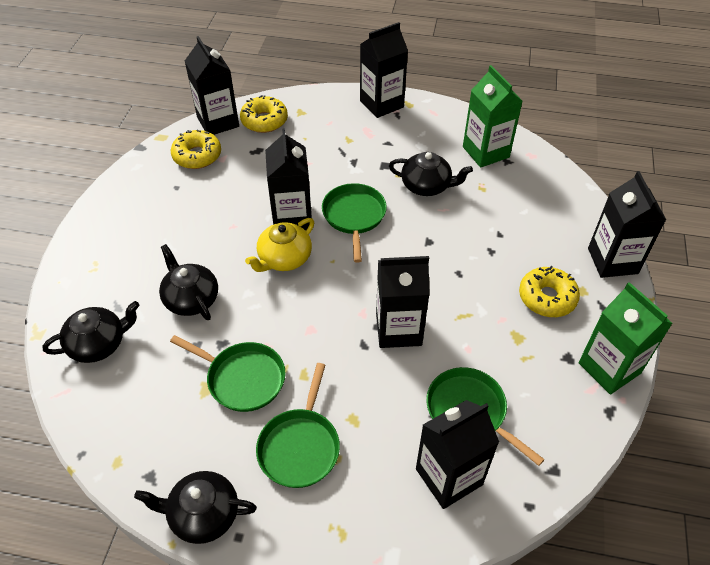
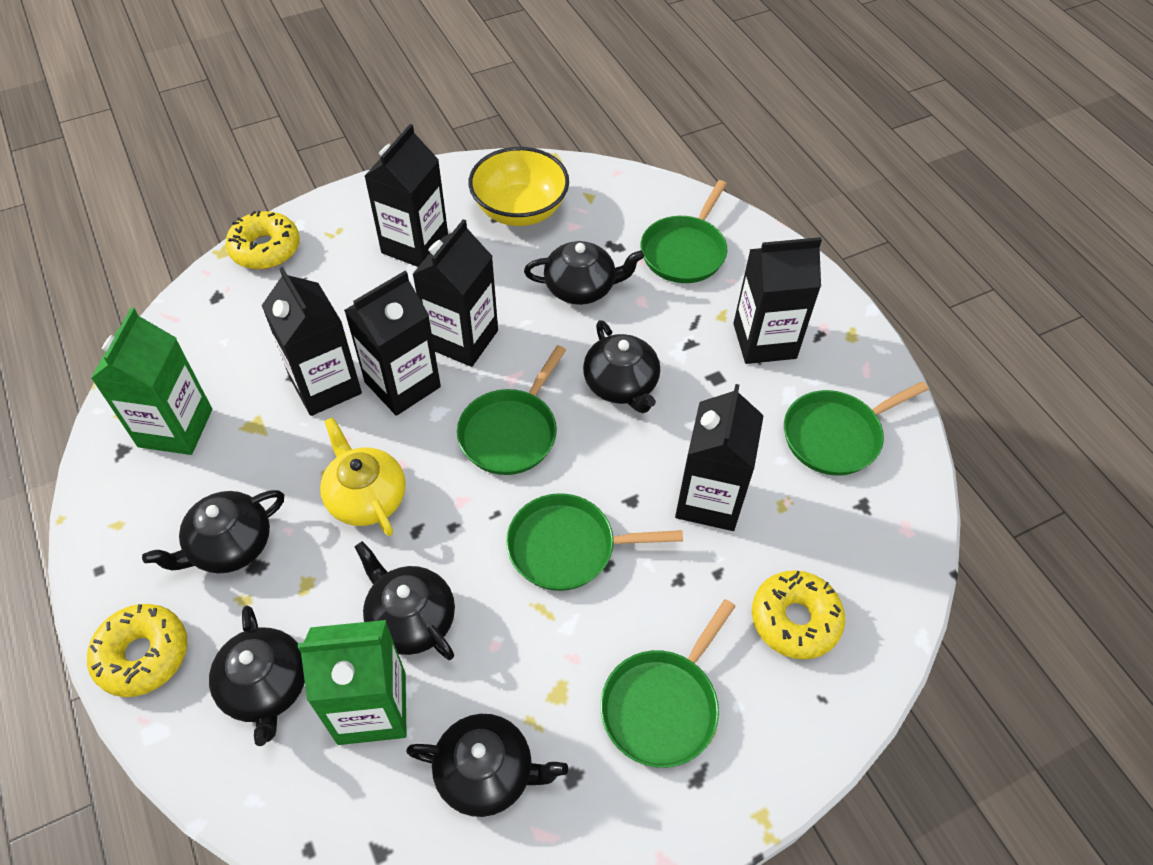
black teapot: 4 -> 6
green pan: 4 -> 5
yellow bowl: 0 -> 1

